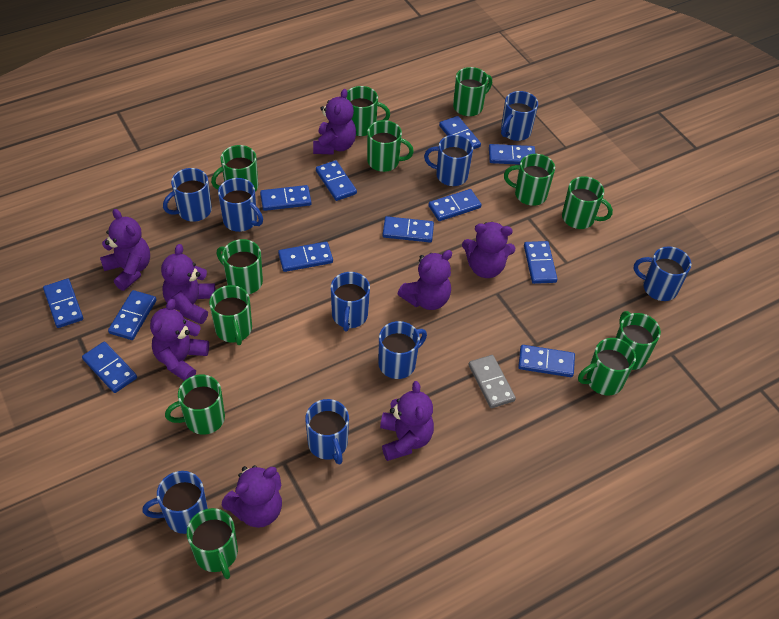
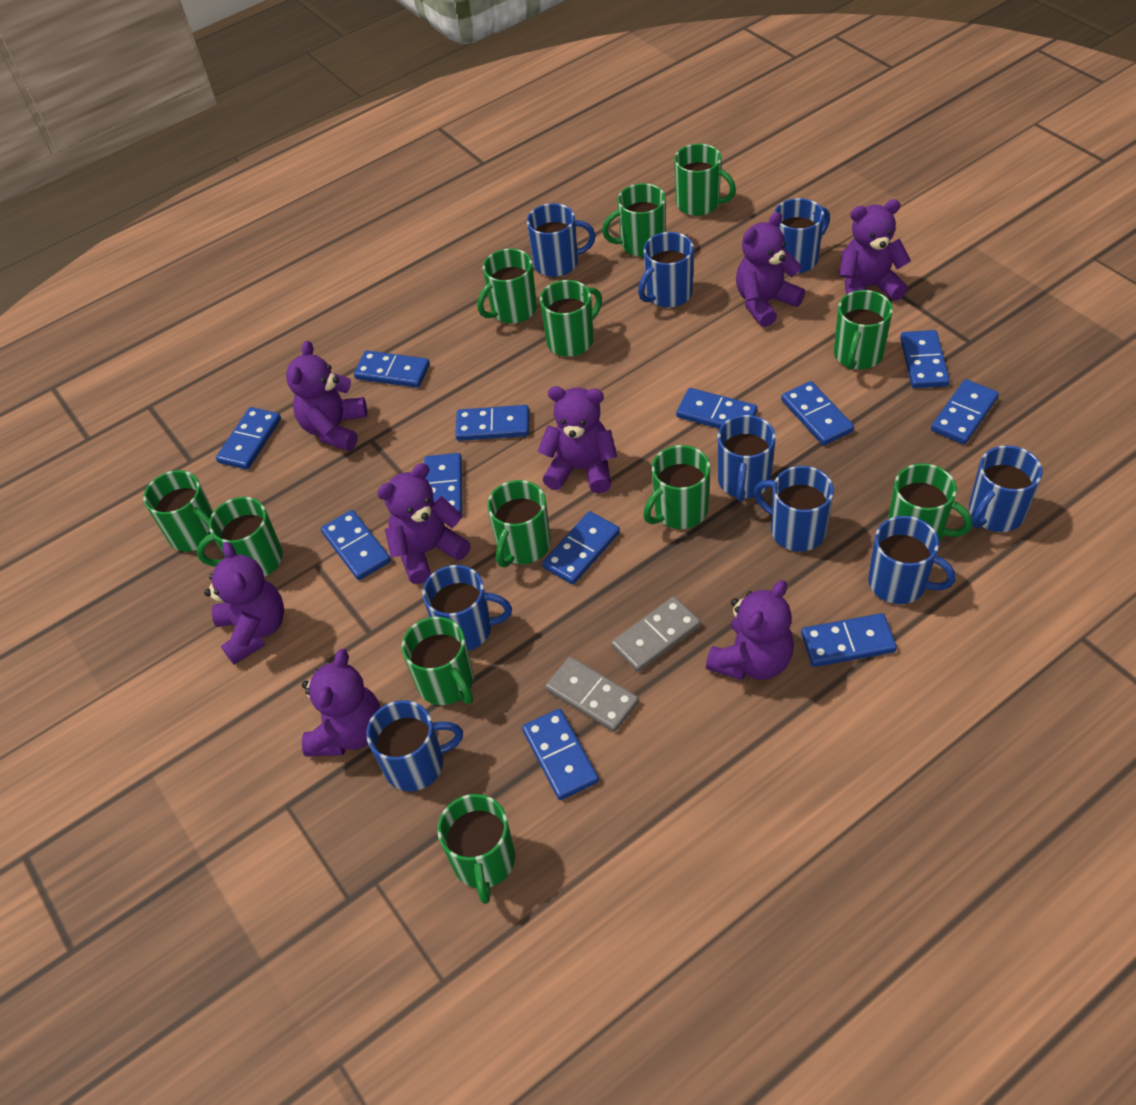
grey domino: 1 -> 2

